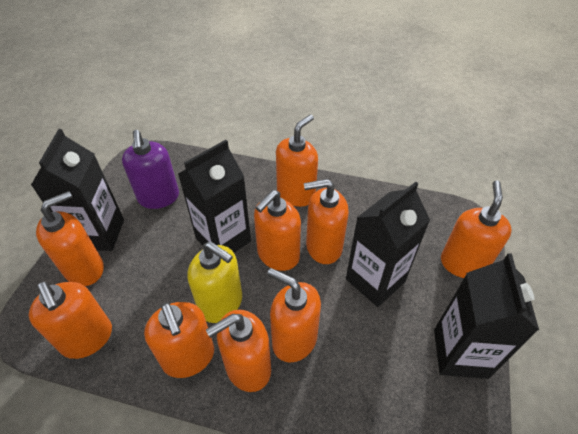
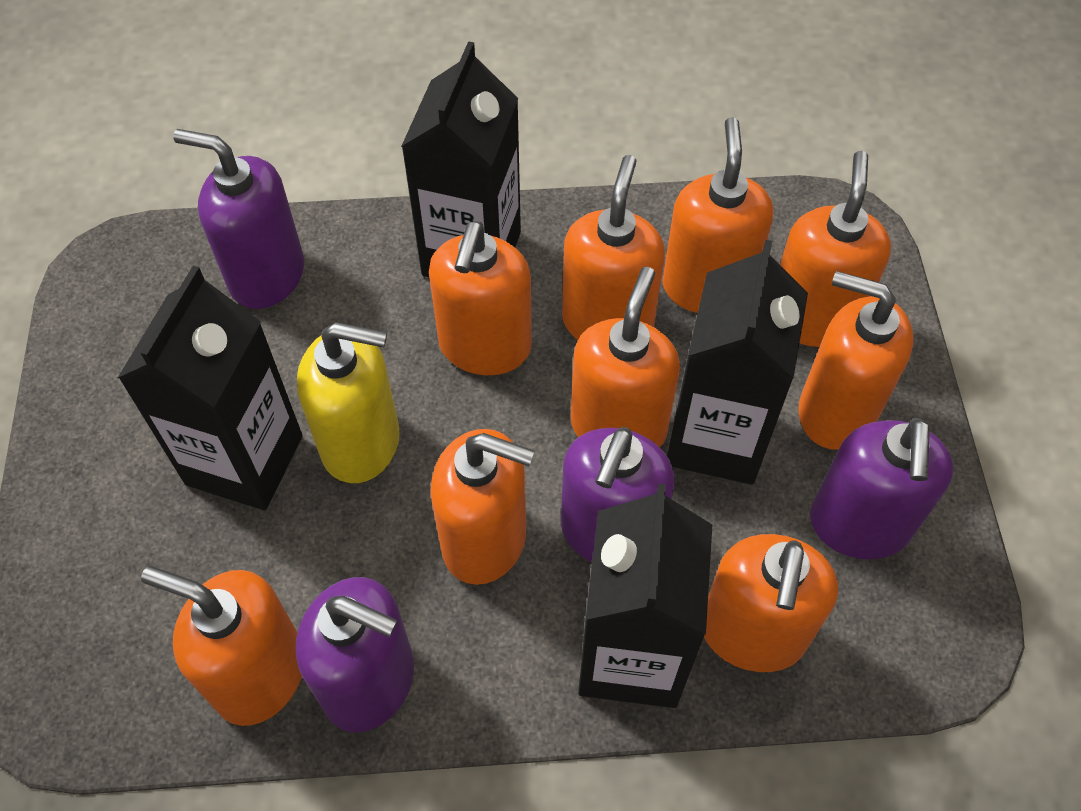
purple soap dispenser: 1 -> 4

